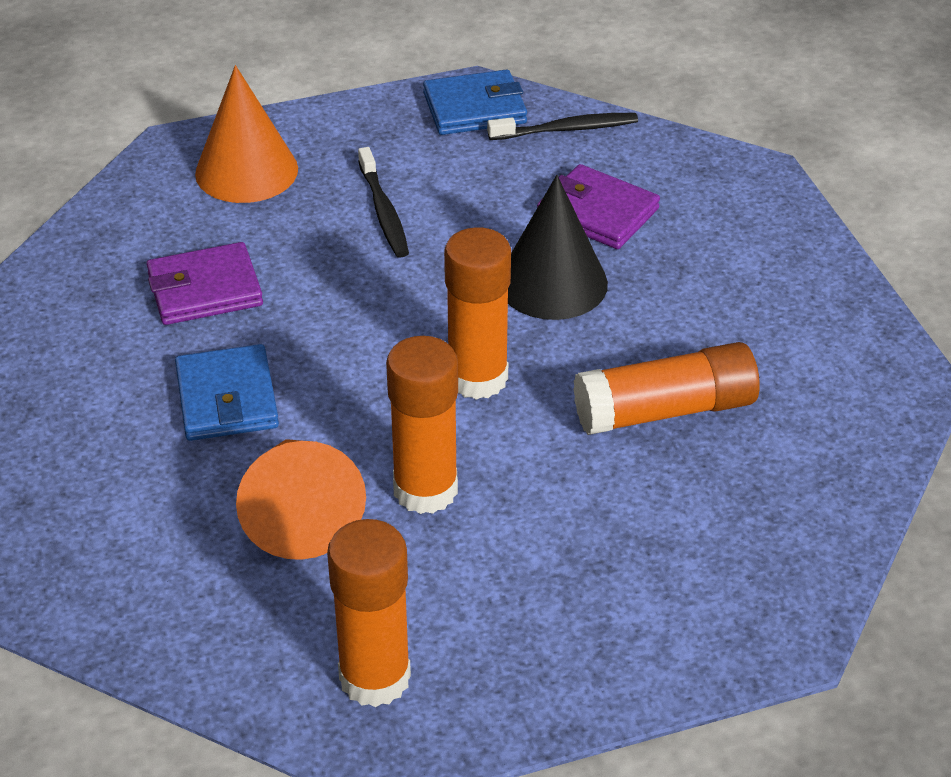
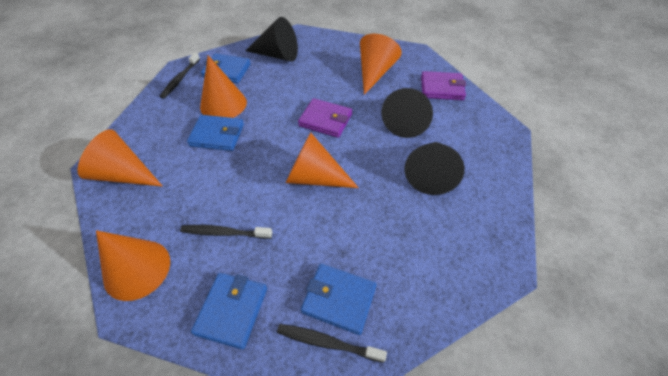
black cone: 1 -> 3
black toothbrush: 2 -> 3
blue wallet: 2 -> 4
orange cone: 2 -> 5
orange glue stick: 4 -> 0

